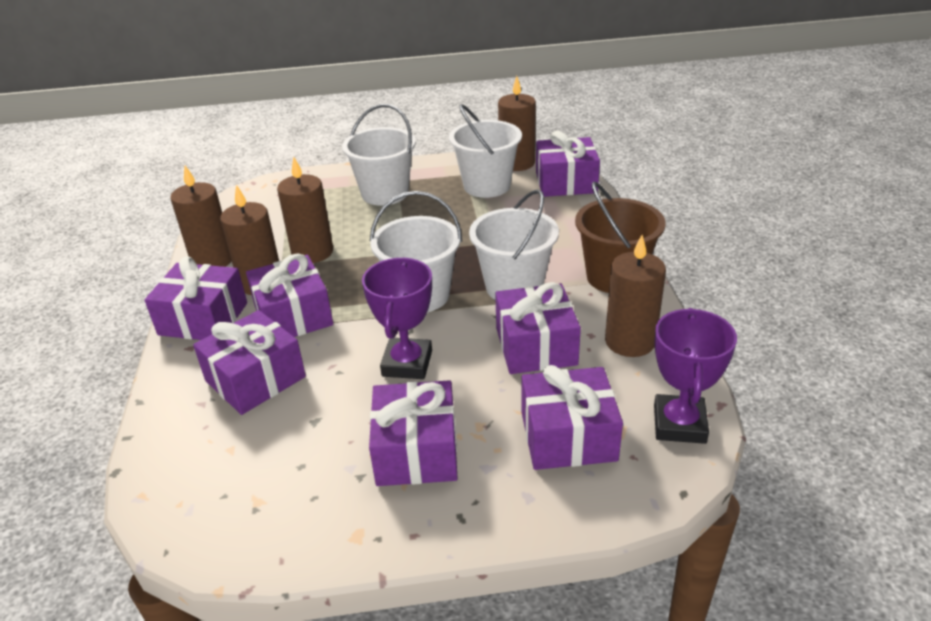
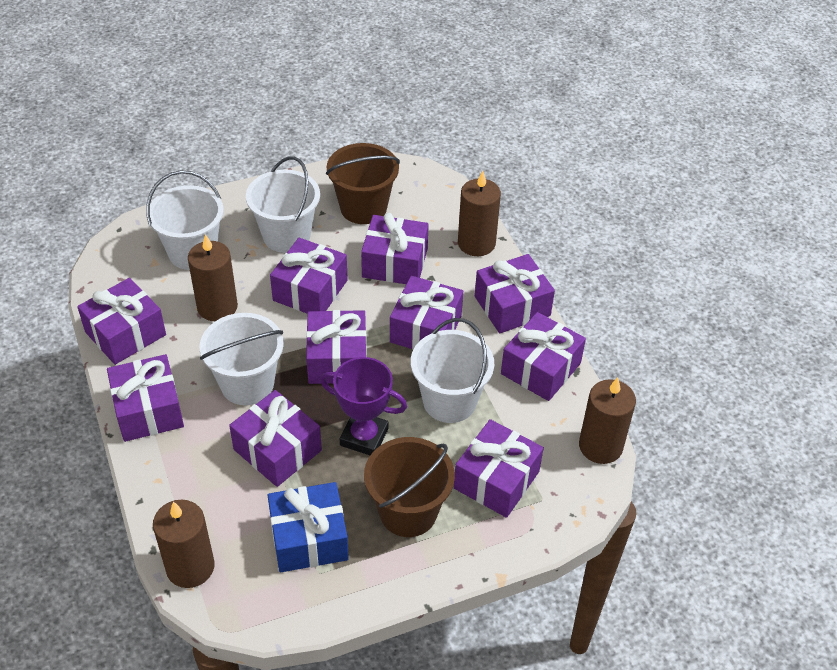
blue gift: 0 -> 1
brown bucket: 1 -> 2
brown candle: 5 -> 4
purple gift: 7 -> 10
purple trophy: 2 -> 1

